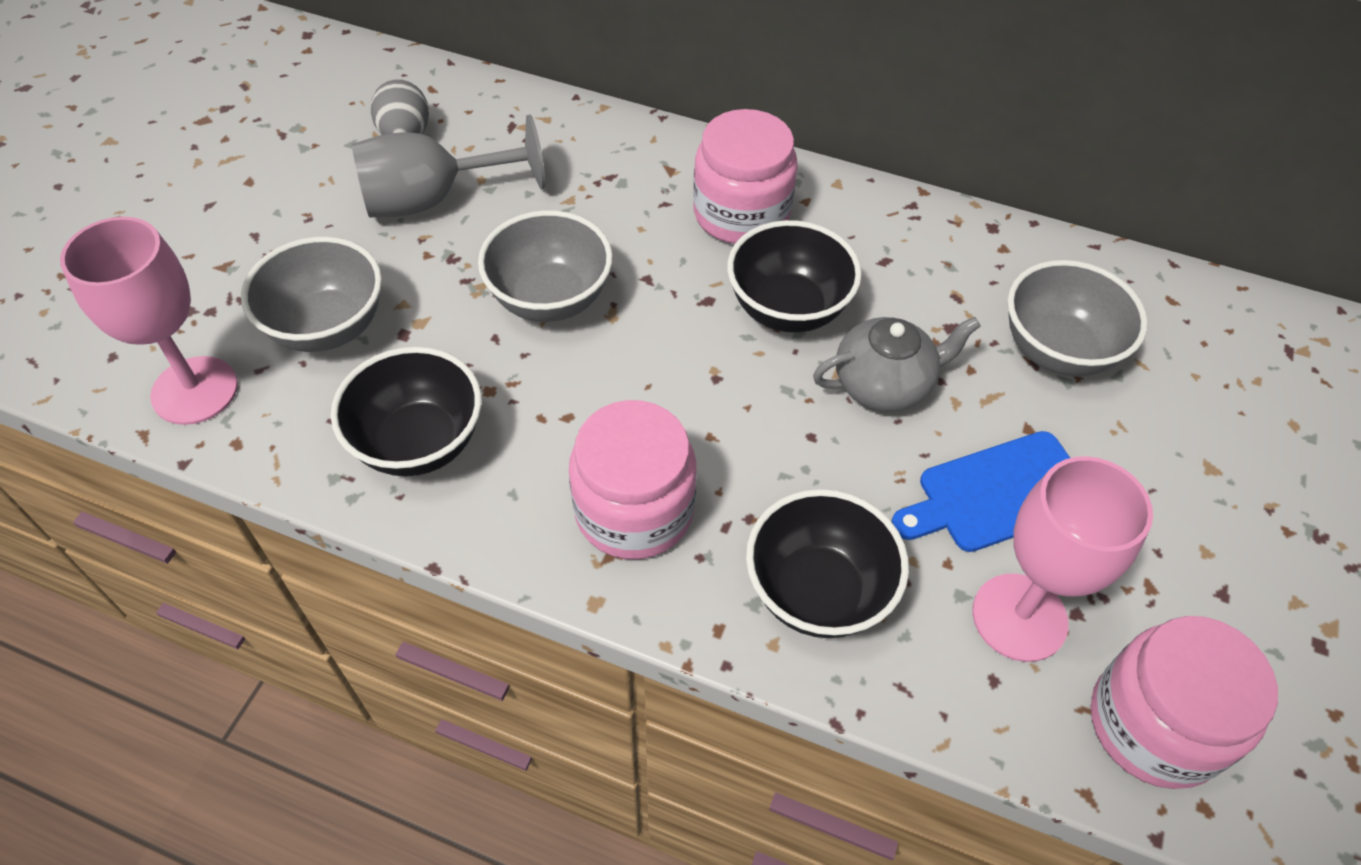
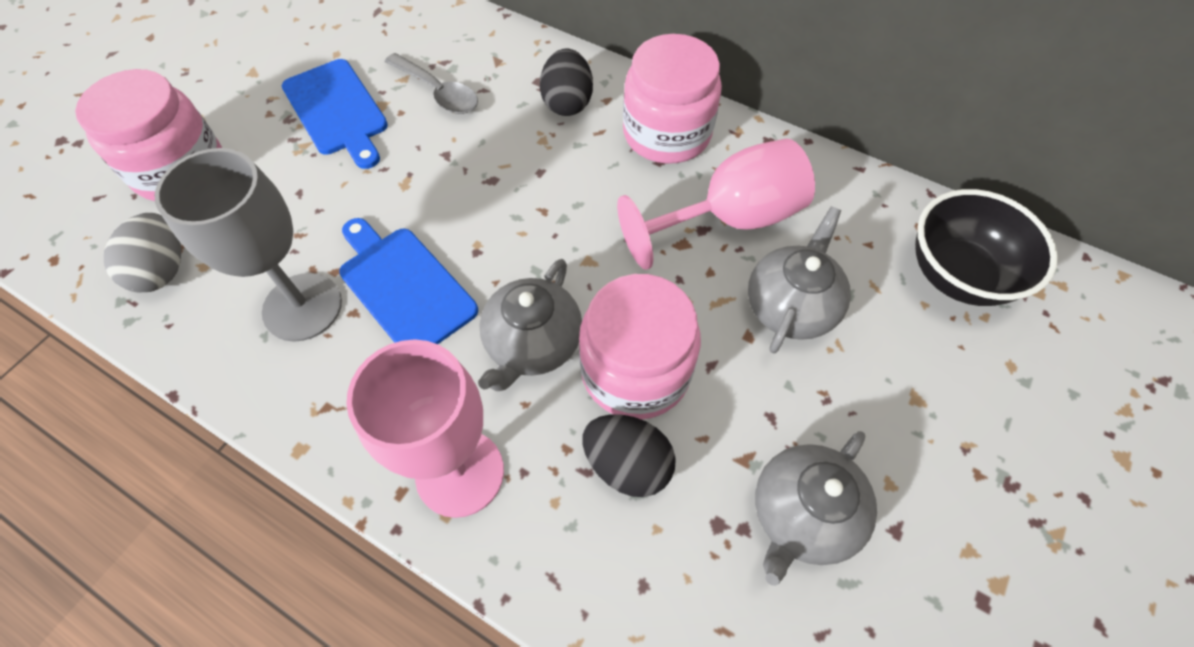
black bowl: 3 -> 1
black egg: 0 -> 2
blue cutting board: 1 -> 2
grey bowl: 3 -> 0
grey spoon: 0 -> 1
grey teapot: 1 -> 3

